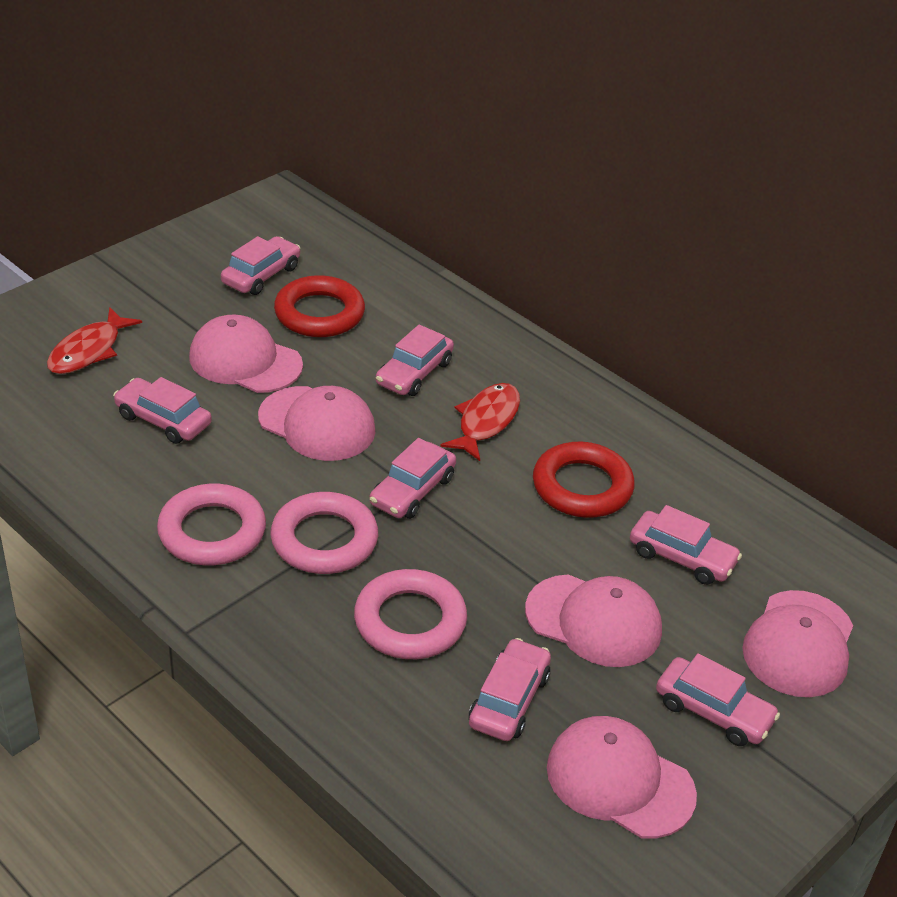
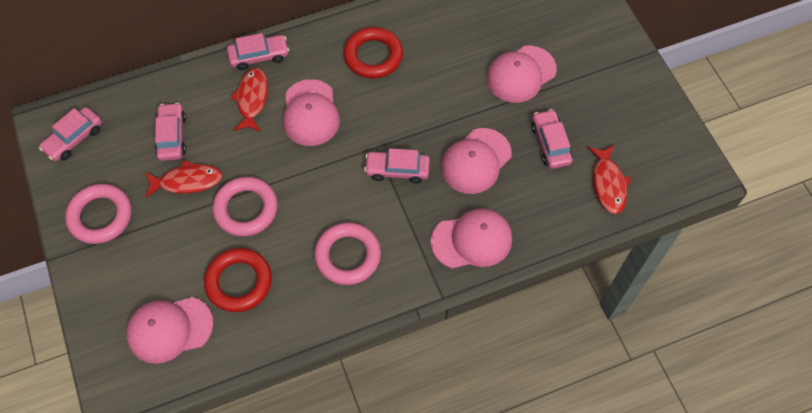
pink car: 7 -> 5
red fish: 2 -> 3

